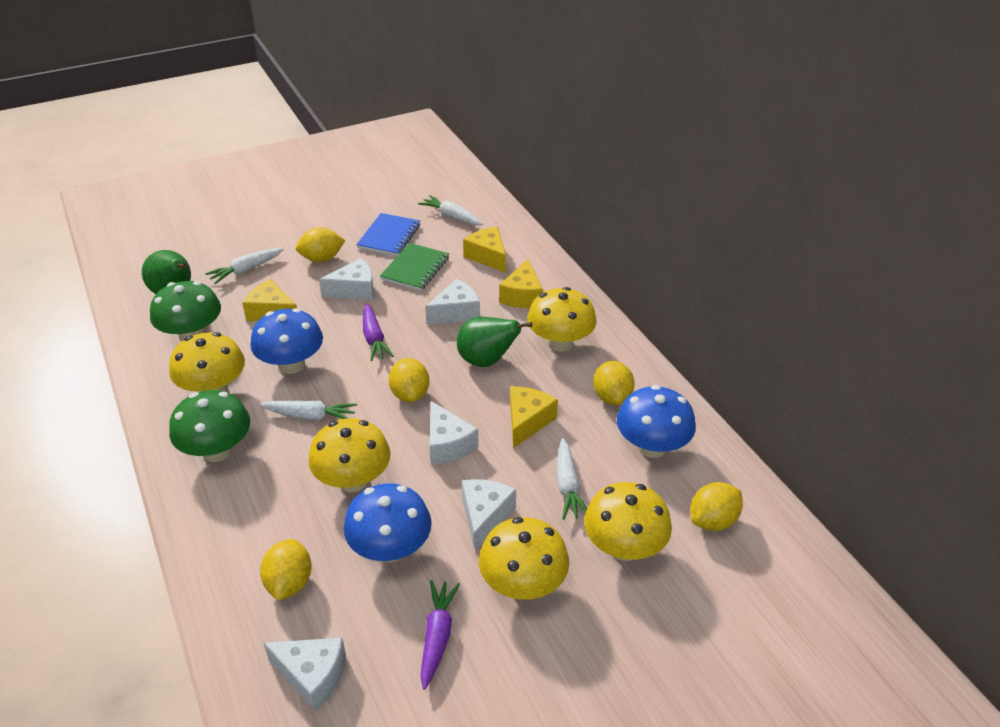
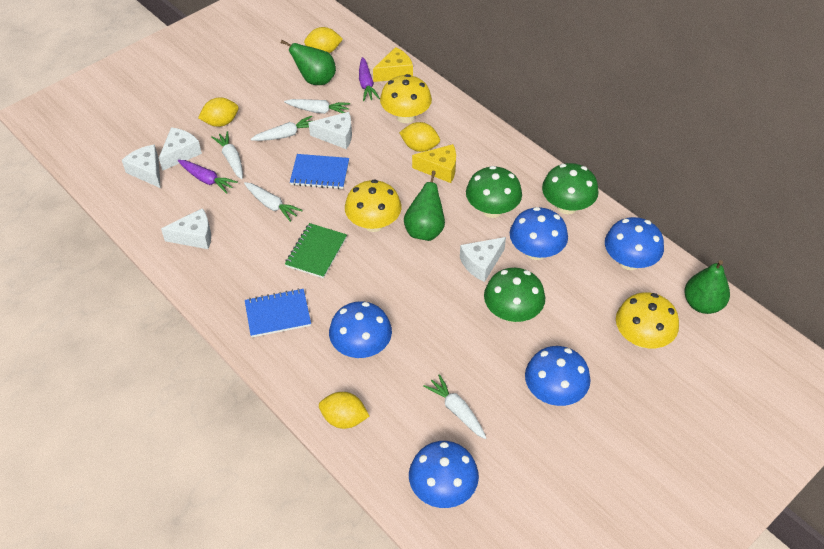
blue mushroom: 3 -> 5
blue notebook: 1 -> 2
green mushroom: 2 -> 3
green pear: 2 -> 3
white carrot: 4 -> 5
yellow cheese: 4 -> 2
yellow lemon: 5 -> 4
yellow mushroom: 5 -> 3

